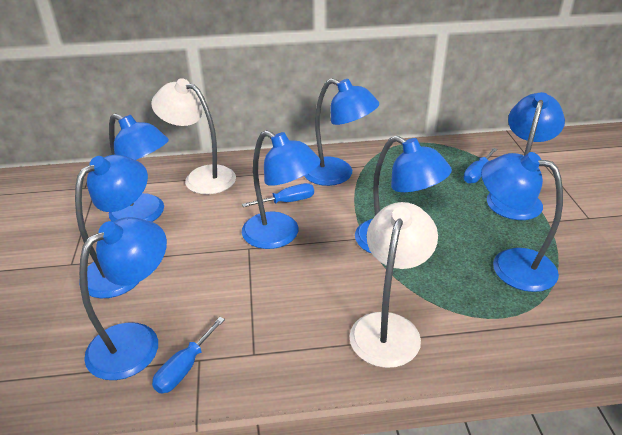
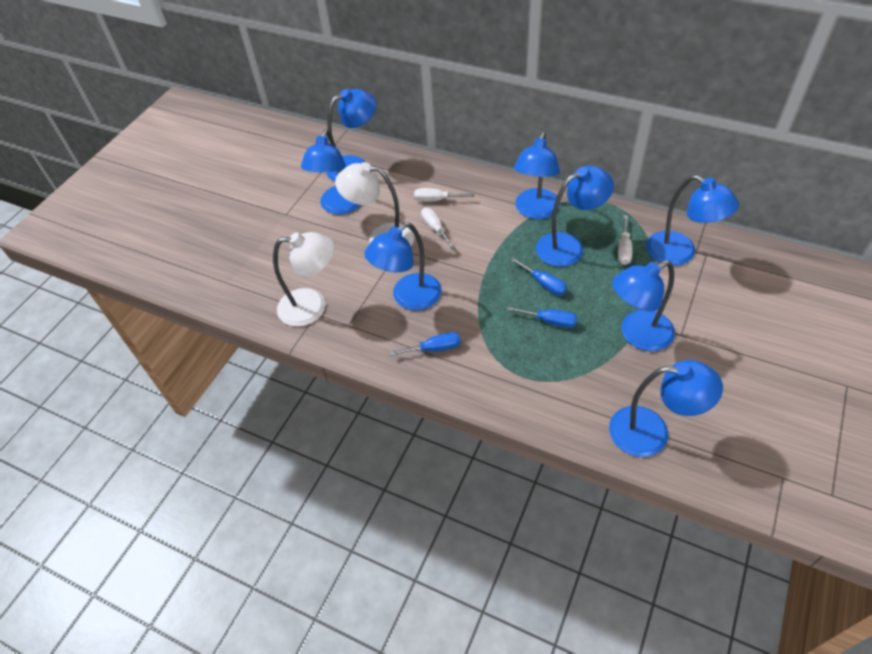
white screwdriver: 0 -> 3

